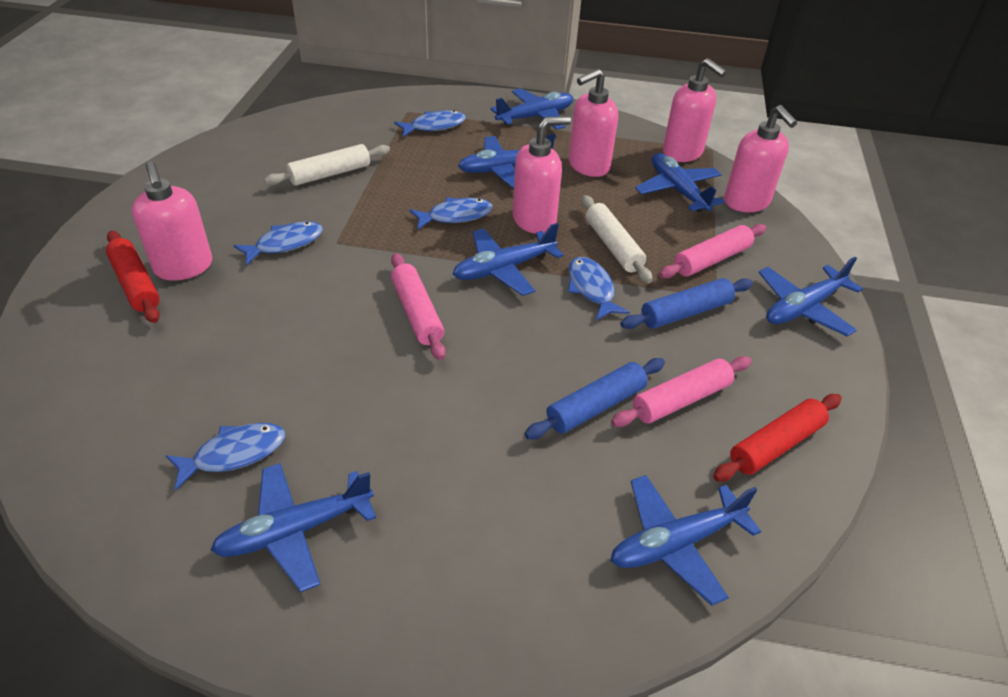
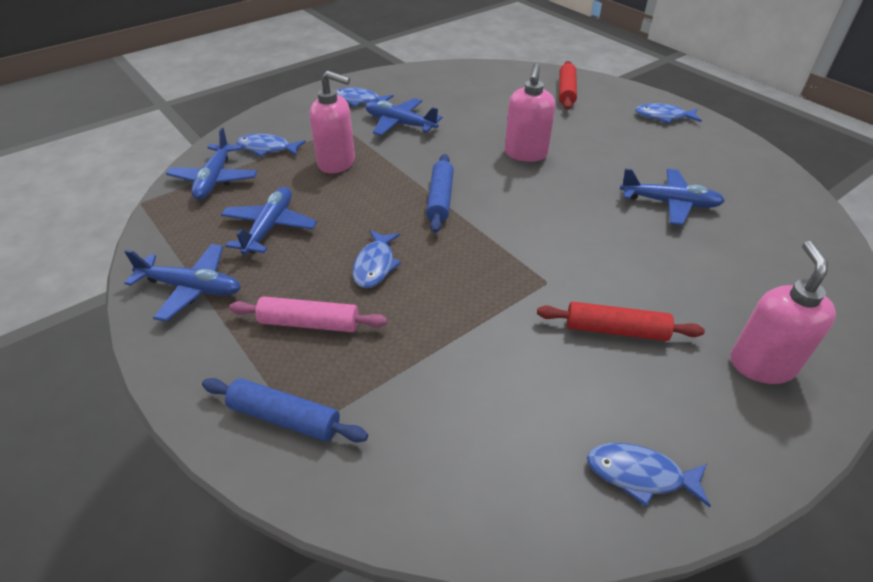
blue plane: 7 -> 5
pink rolling pin: 3 -> 1
pink soap dispenser: 5 -> 3
white rolling pin: 2 -> 0

